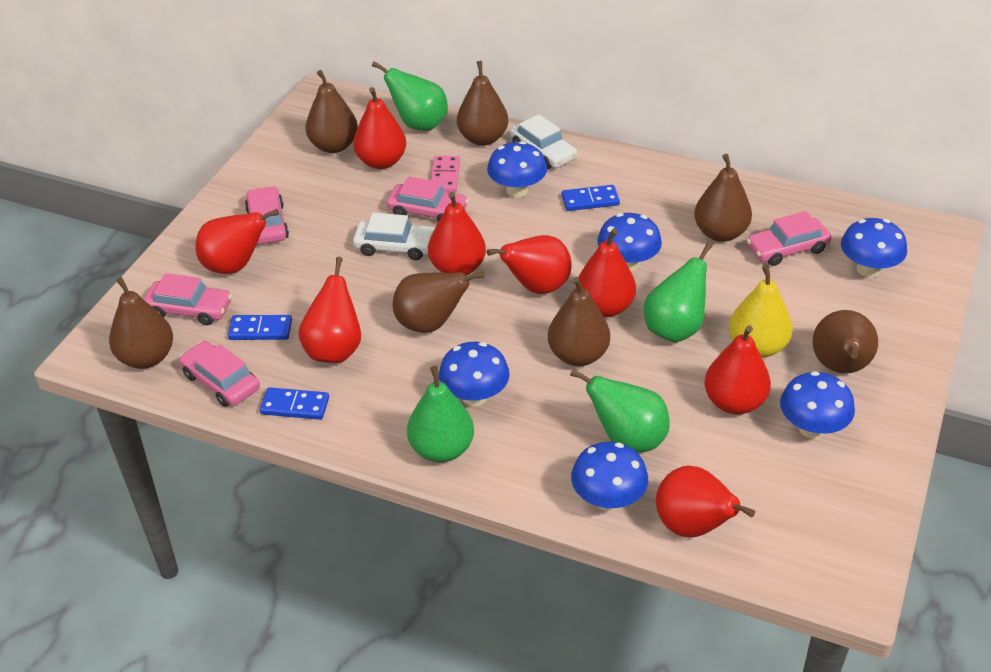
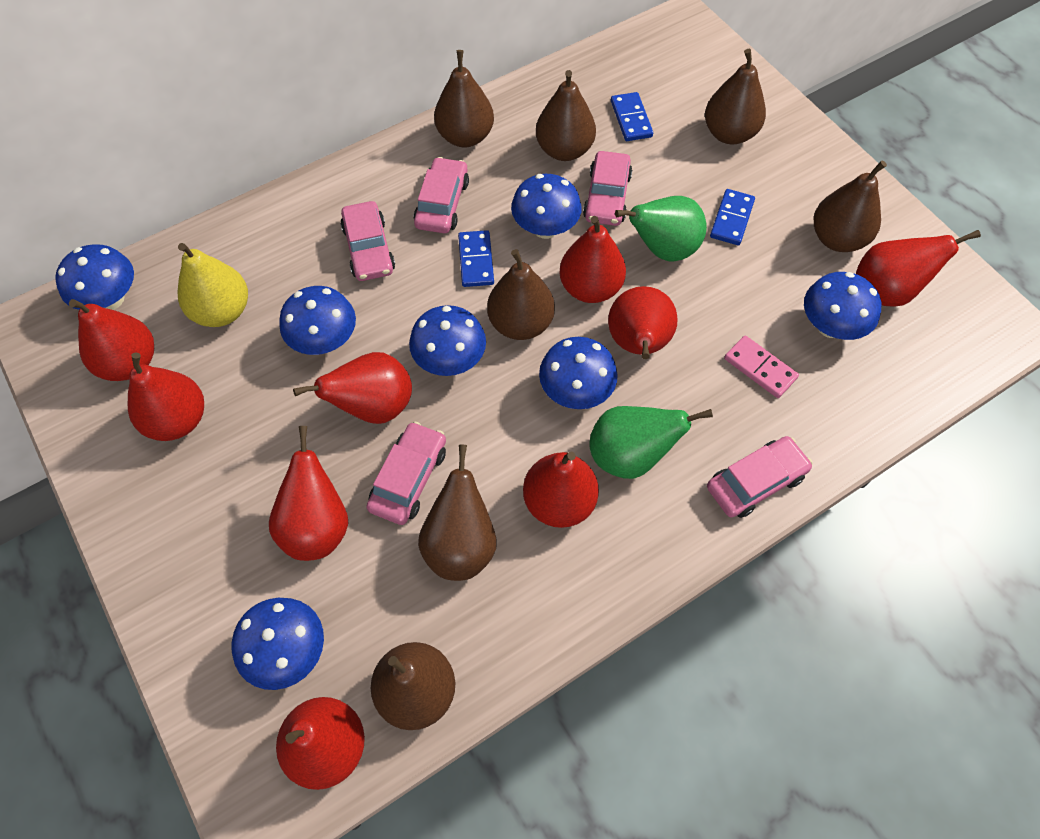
blue mushroom: 6 -> 7
green pear: 4 -> 2
red pear: 8 -> 9
white car: 2 -> 0

